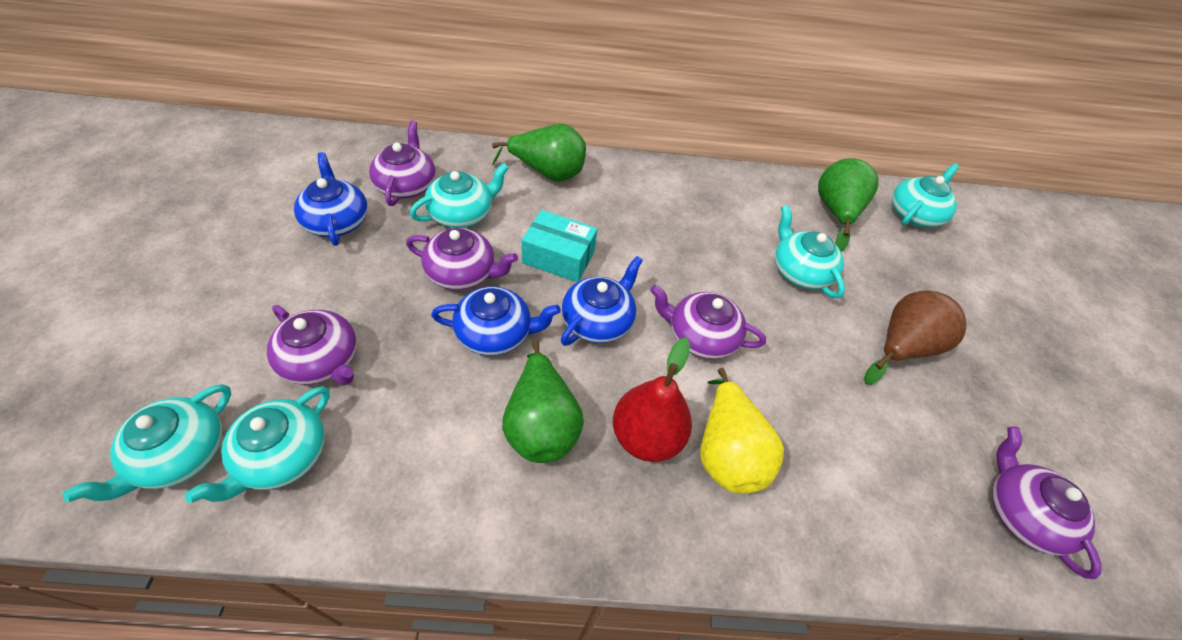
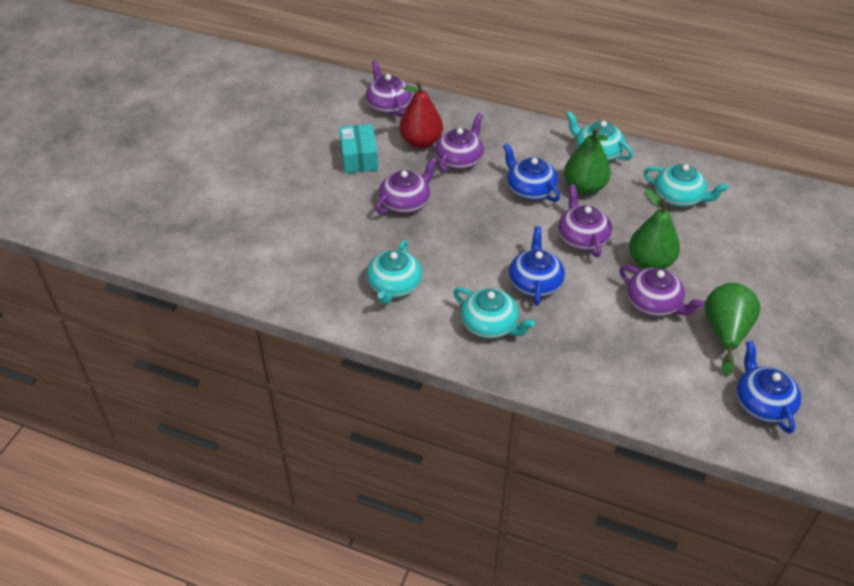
brown pear: 1 -> 0
turquoise teapot: 5 -> 4
yellow pear: 1 -> 0

